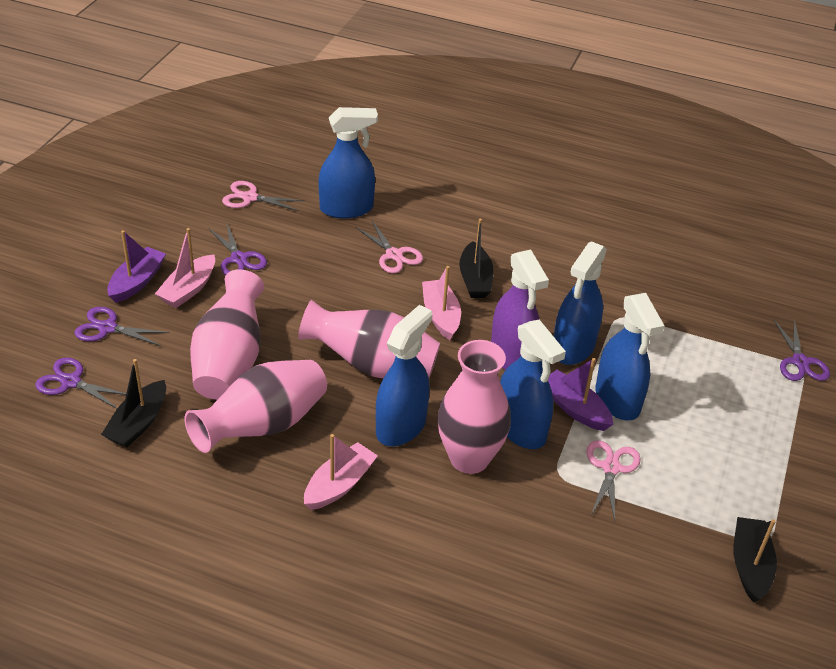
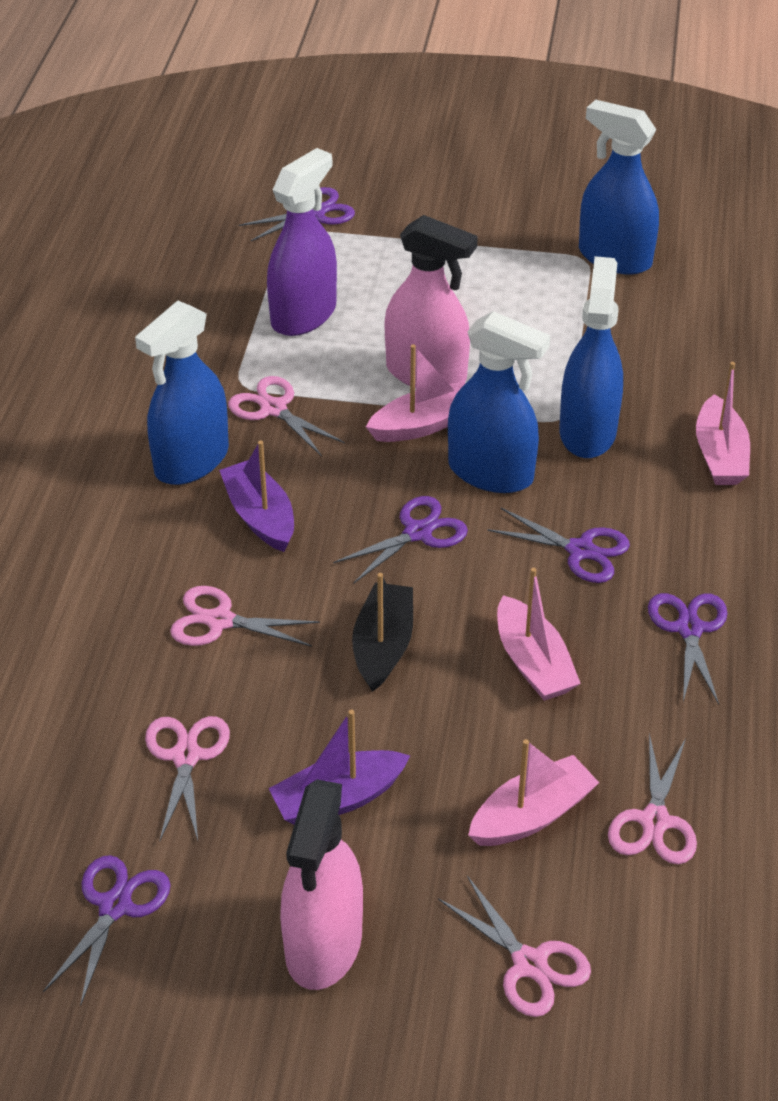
black boat: 3 -> 1
blue spray bottle: 5 -> 4
pink boat: 3 -> 4
pink scissors: 3 -> 5
pink spray bottle: 0 -> 2
pink vase: 4 -> 0
purple scissors: 4 -> 5

